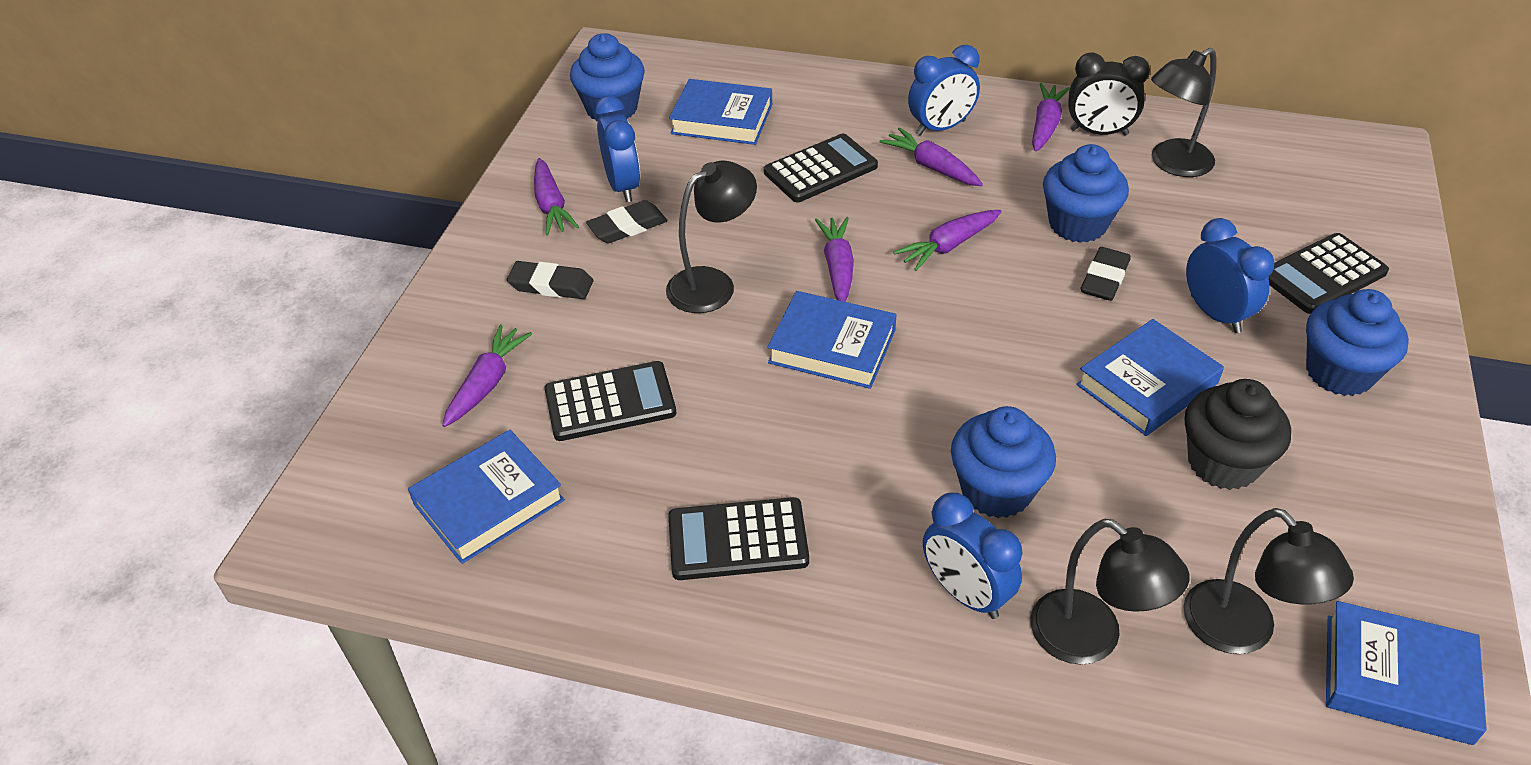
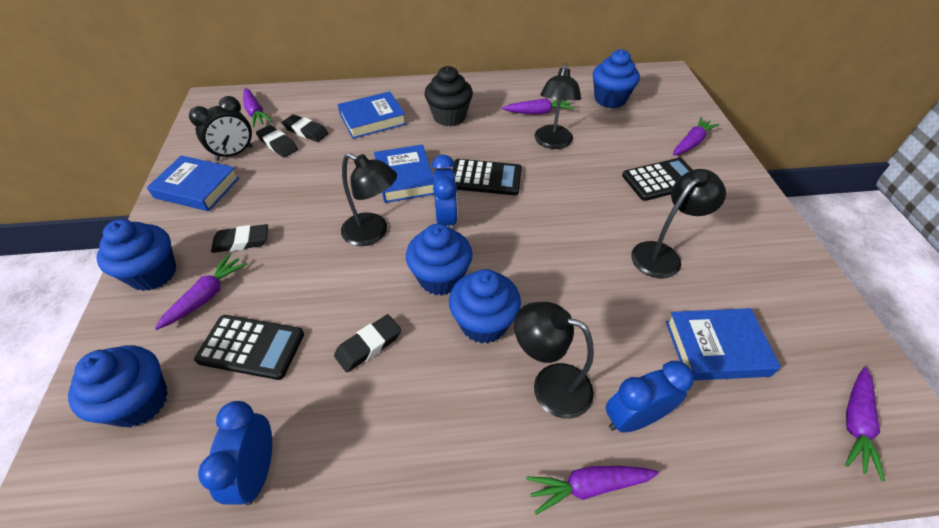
black calculator: 4 -> 3
black eraser: 3 -> 4
blue book: 5 -> 4
blue clock: 4 -> 3
blue cupcake: 4 -> 5

